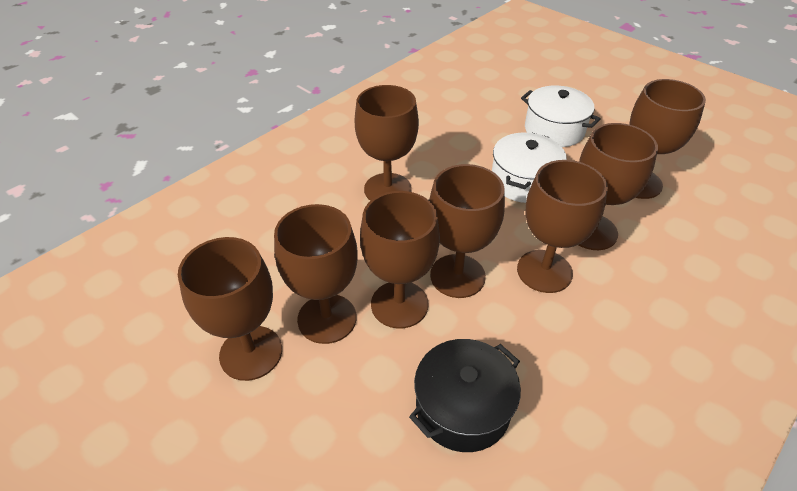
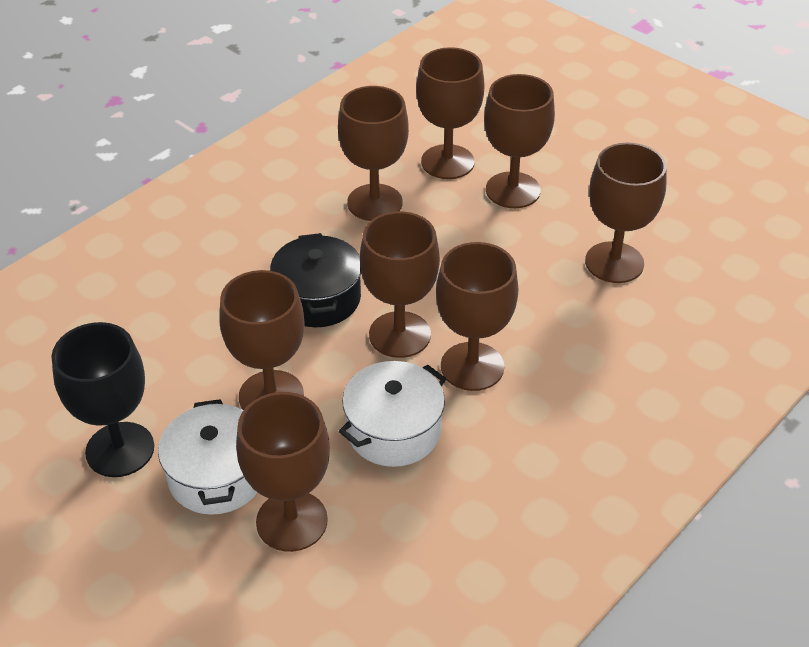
black goblet: 0 -> 1

